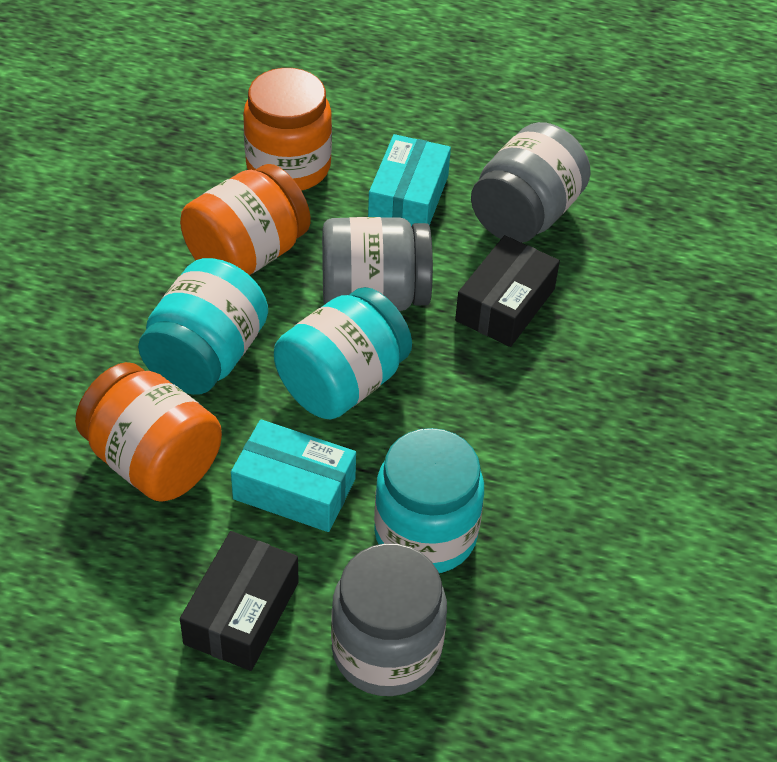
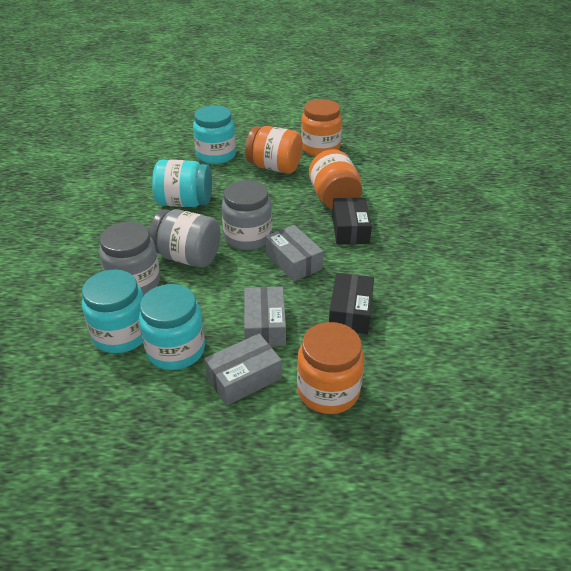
grey box: 0 -> 3
orange jar: 3 -> 4
turquoise box: 2 -> 0
turquoise jar: 3 -> 4

